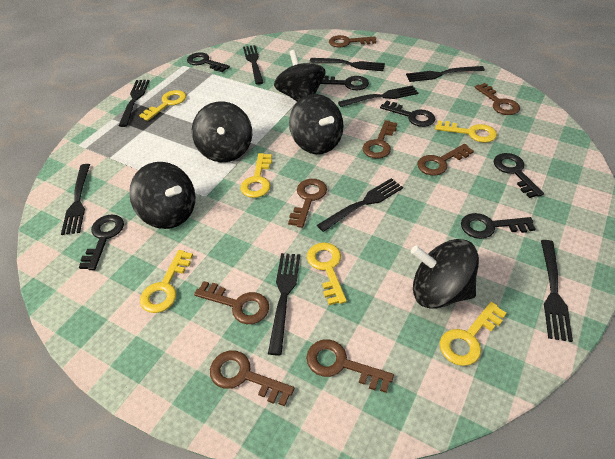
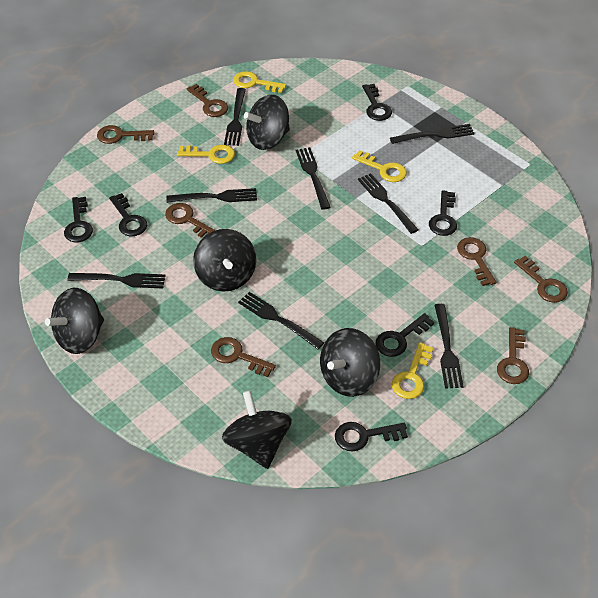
black fork: 9 -> 8
brown key: 8 -> 7
yellow key: 6 -> 4

